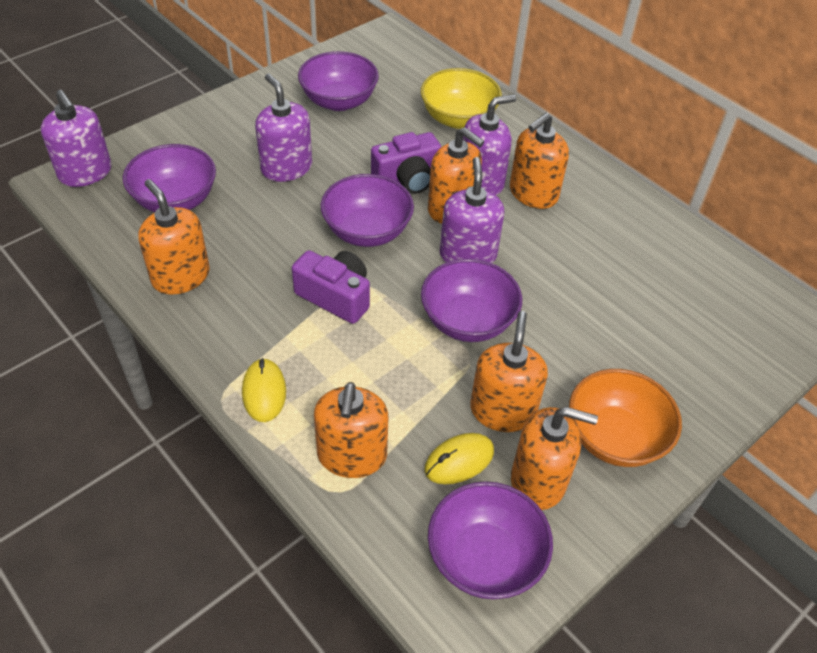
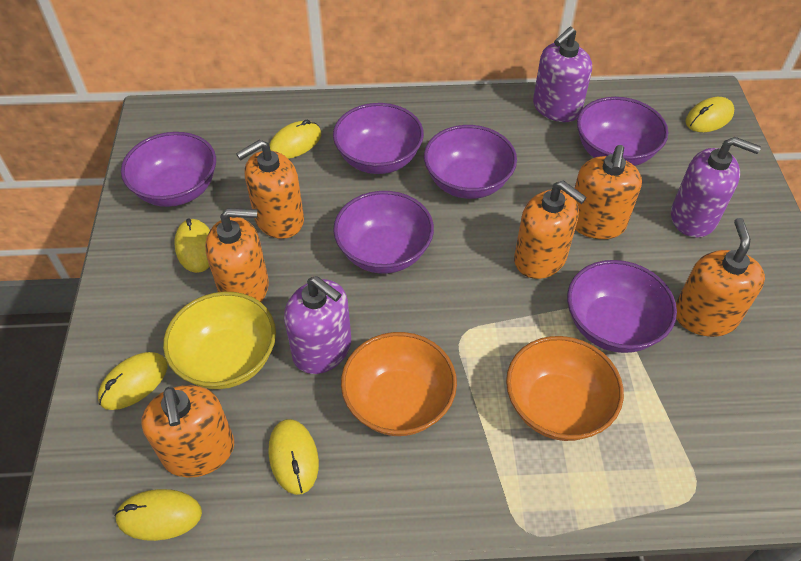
orange bowl: 1 -> 2
purple bowl: 5 -> 6
purple camera: 2 -> 0
purple soap dispenser: 4 -> 3
yellow mouse: 2 -> 6

